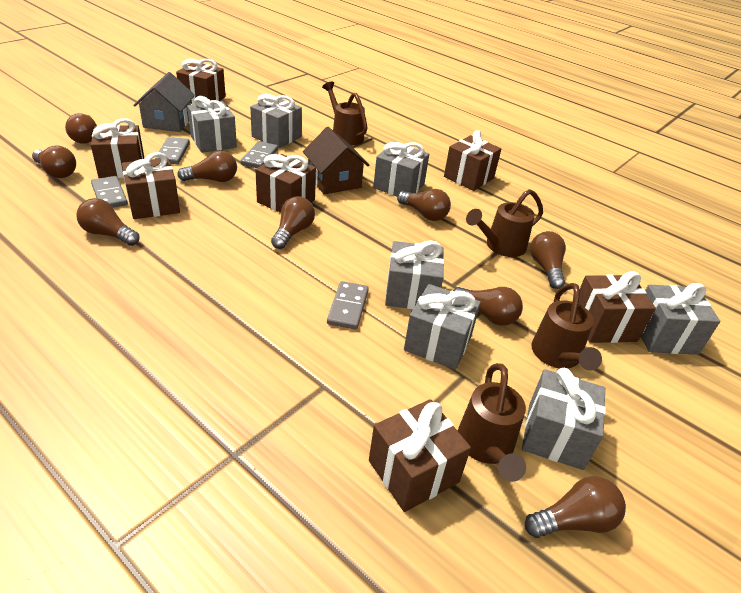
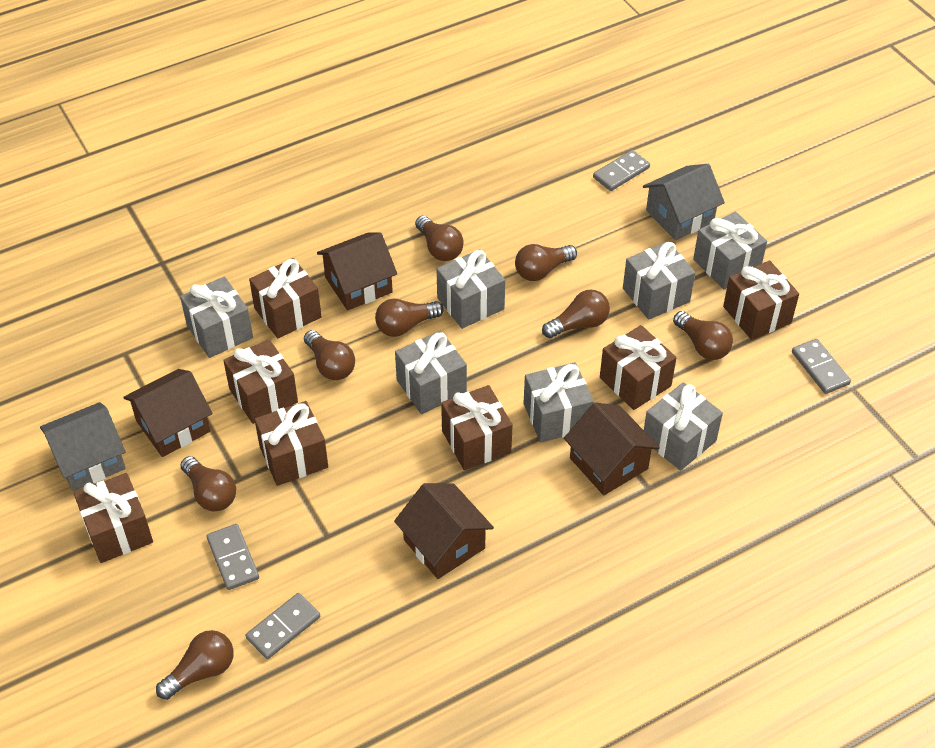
brown house: 1 -> 4
brown light bulb: 9 -> 8
brown watering can: 4 -> 0
grey house: 1 -> 2

